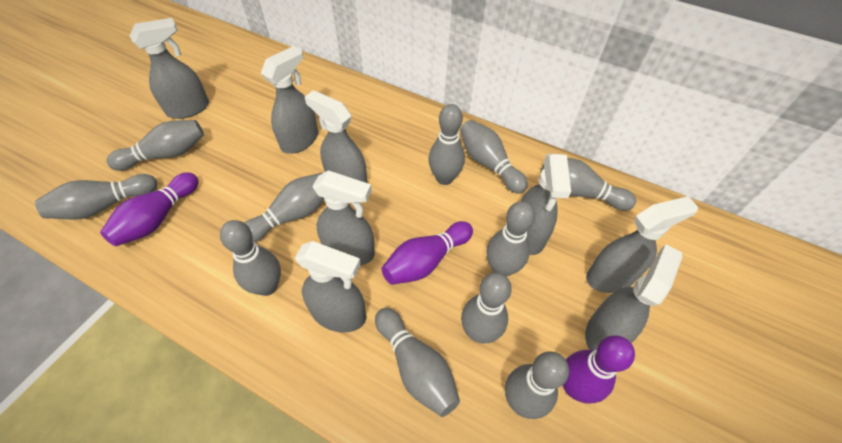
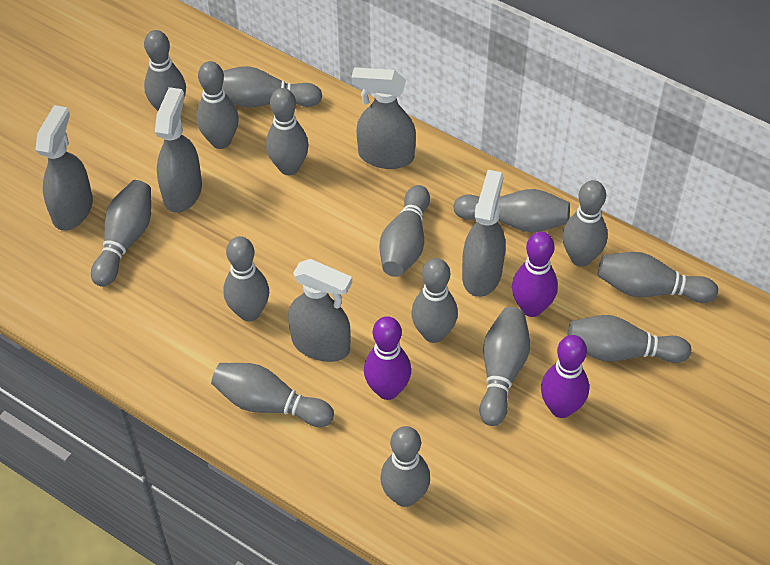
grey bowling pin: 11 -> 15
grey spray bottle: 8 -> 5

